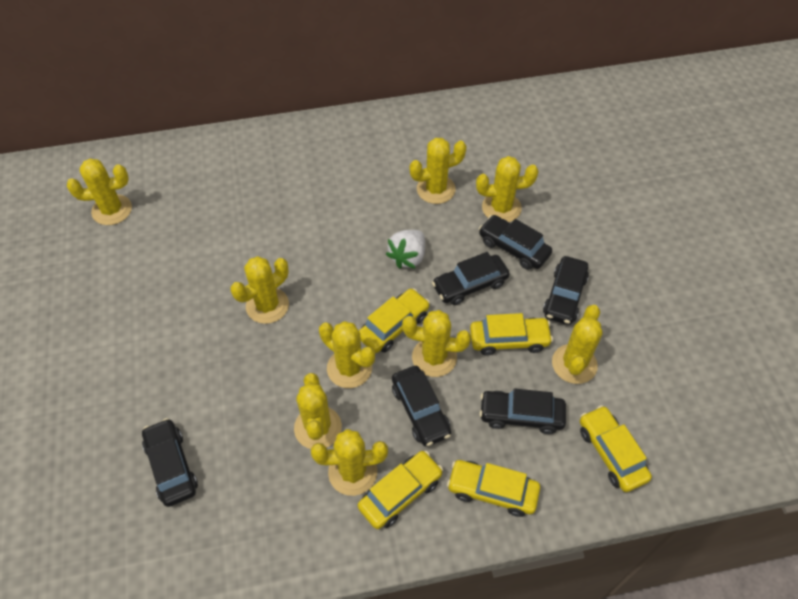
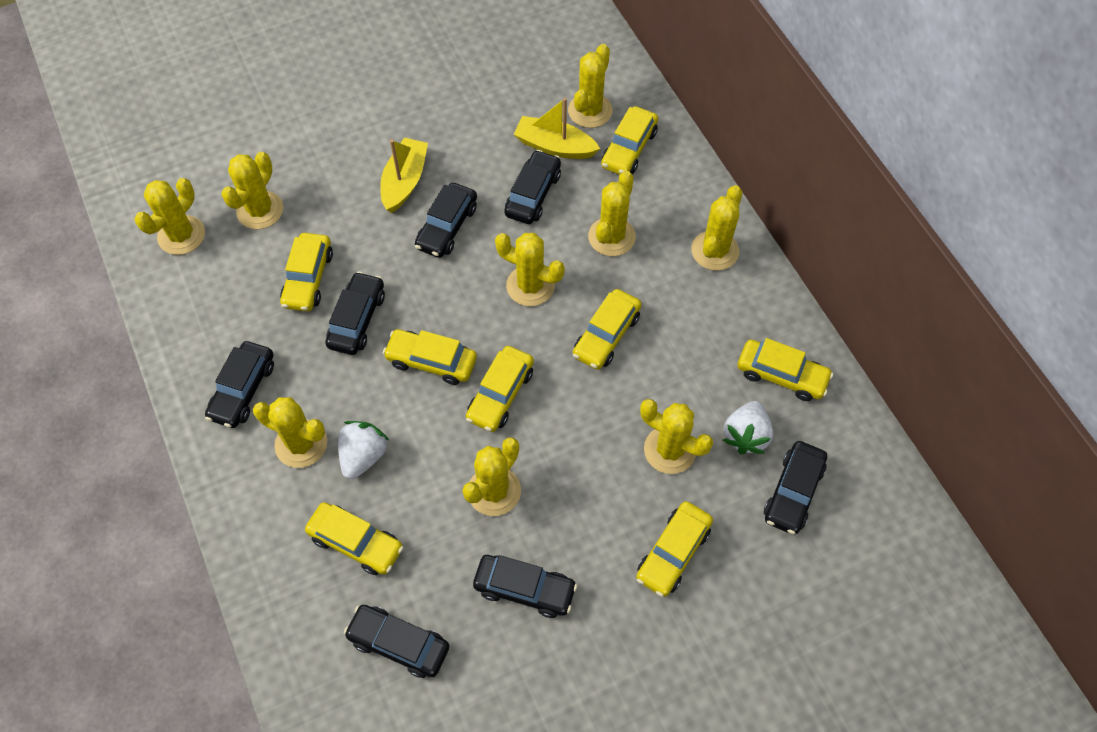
black car: 6 -> 7
white strawberry: 1 -> 2
yellow boat: 0 -> 2
yellow car: 5 -> 8

